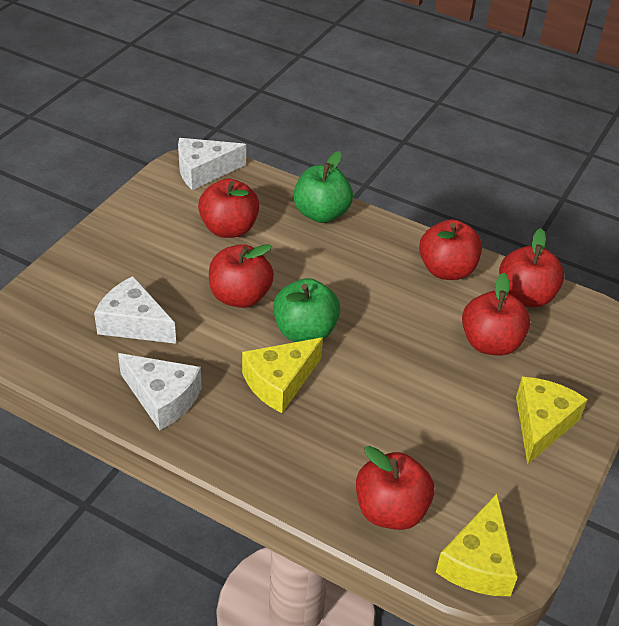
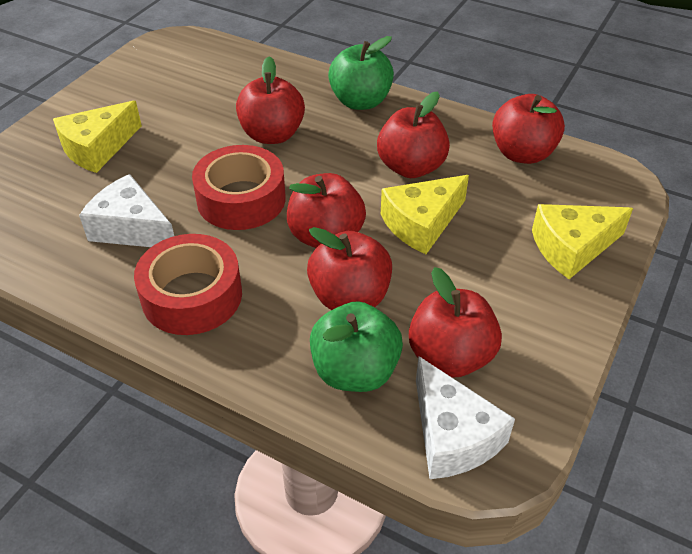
red tape: 0 -> 2
white cheese: 3 -> 2

